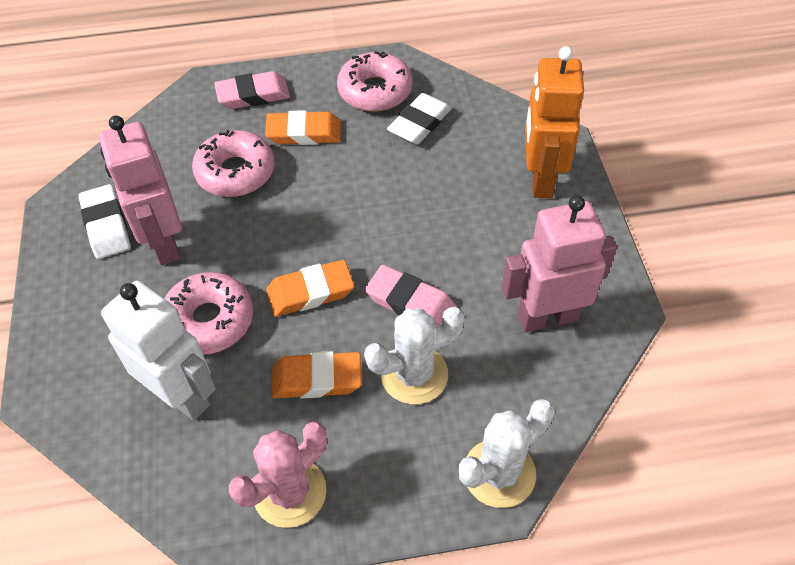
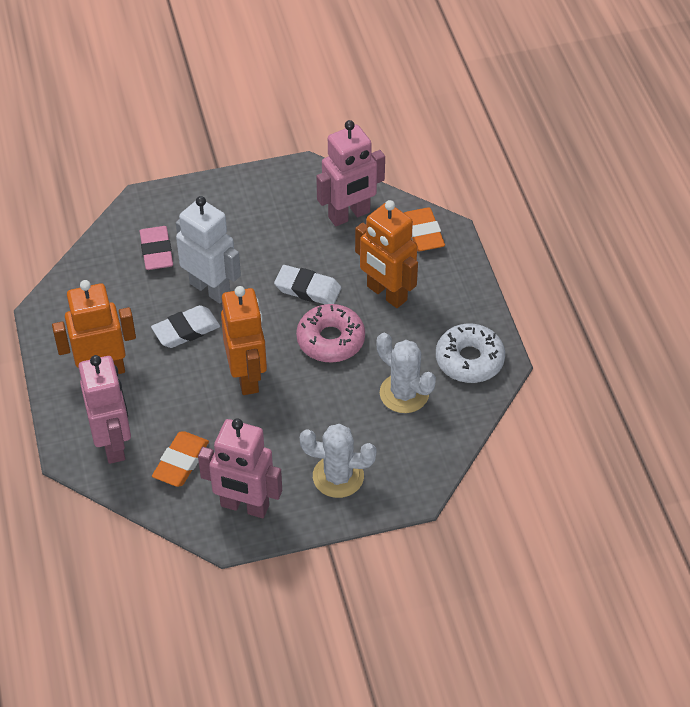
orange eraser: 3 -> 2
orange robot: 1 -> 3
pink cactus: 1 -> 0
pink donut: 3 -> 1
pink eraser: 2 -> 1
pink robot: 2 -> 3
white donut: 0 -> 1

